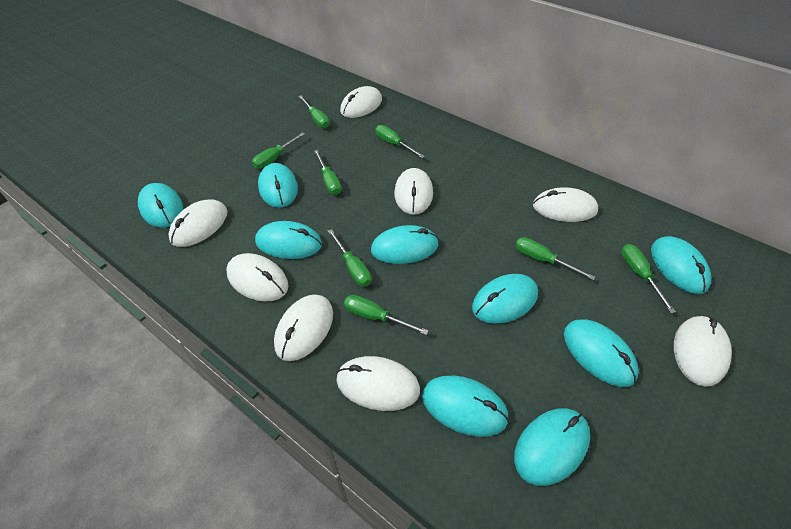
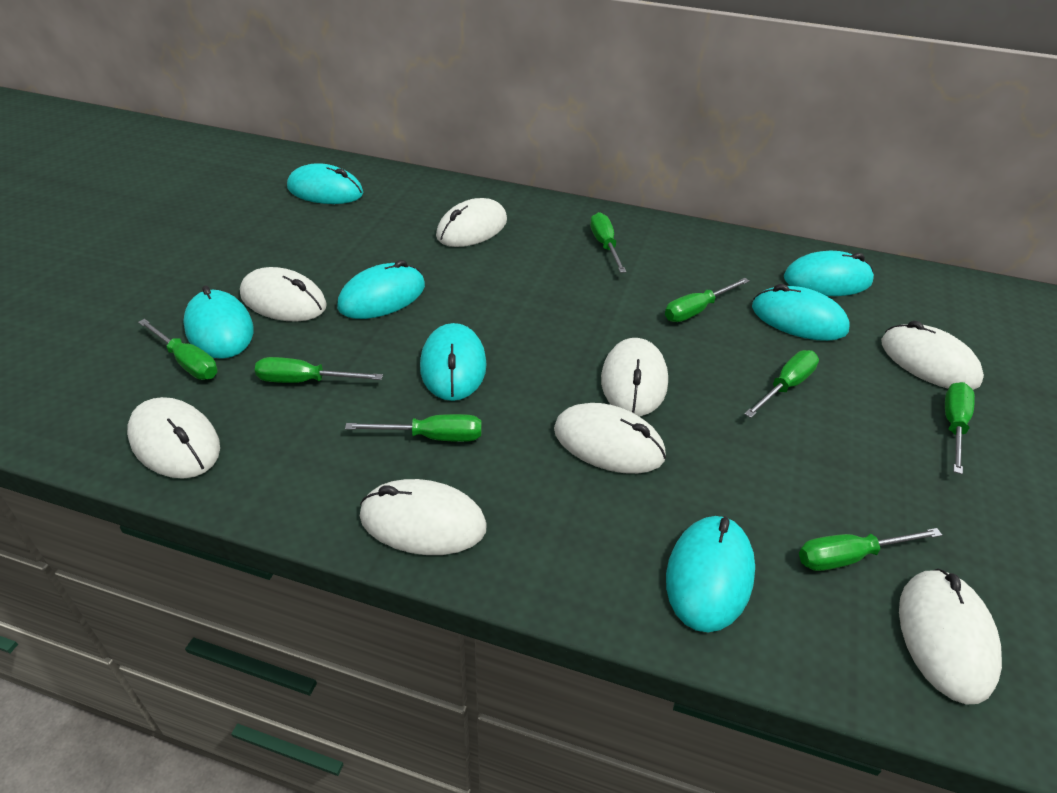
turquoise mouse: 9 -> 7

